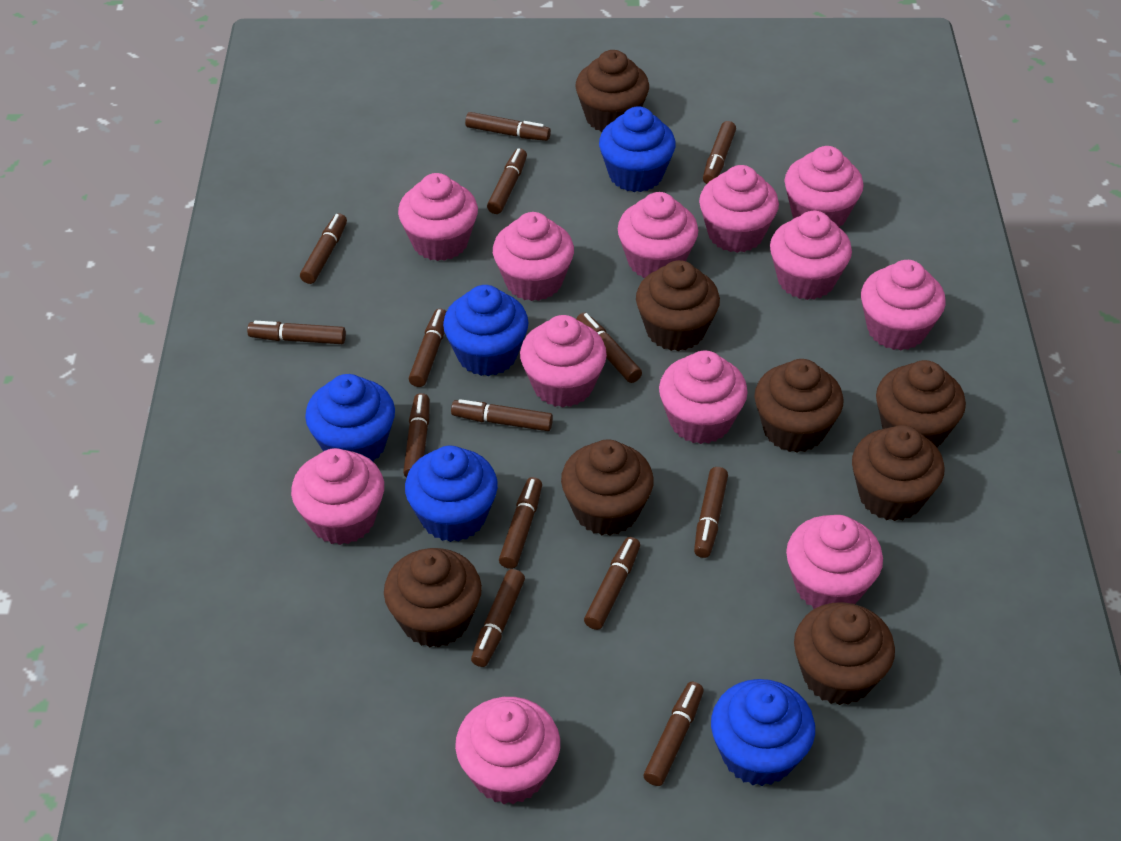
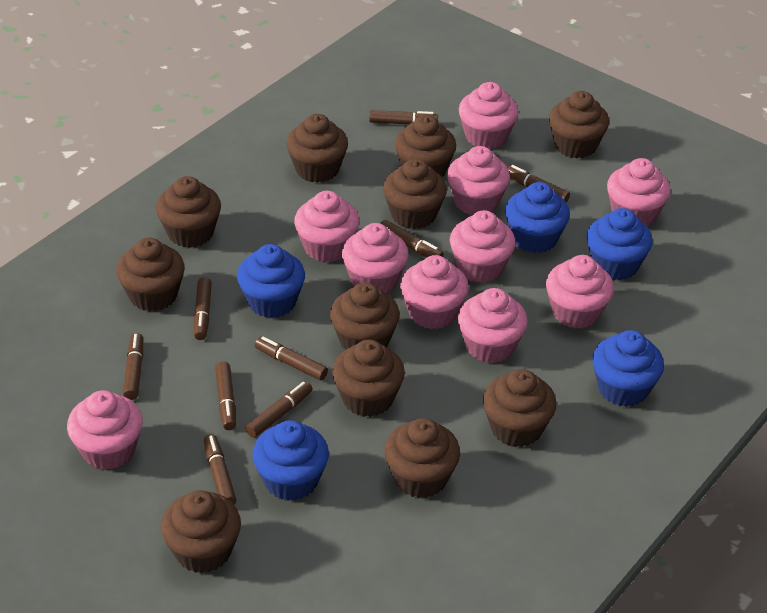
brown cupcake: 8 -> 11
brown marker: 14 -> 9
pink cupcake: 12 -> 10

